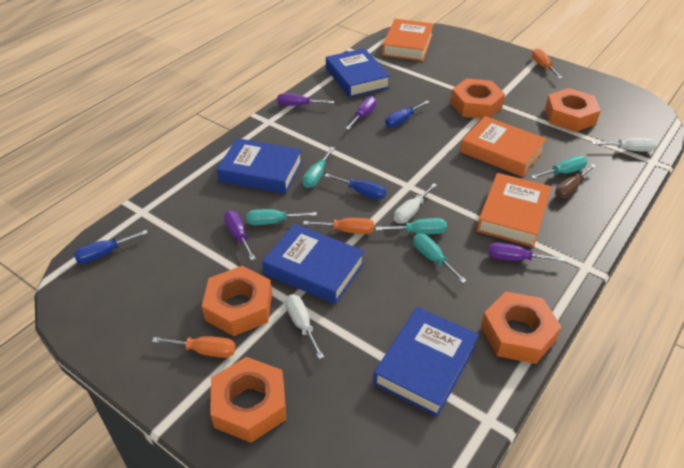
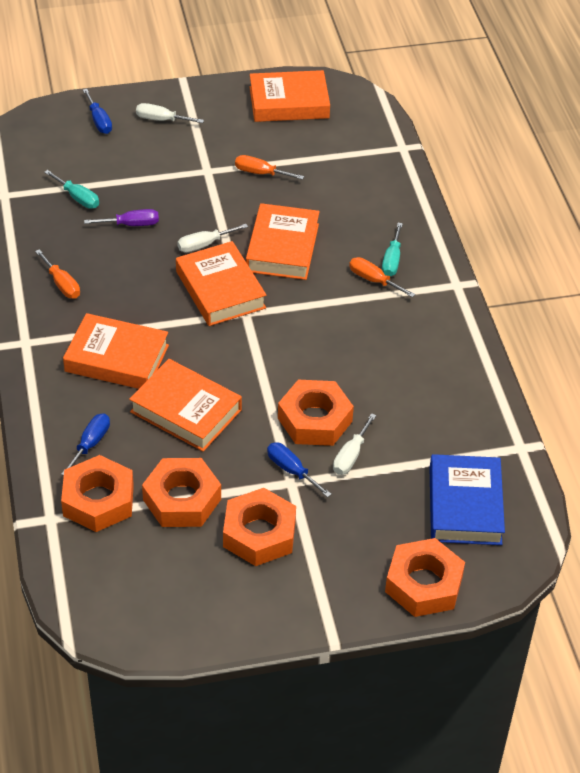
blue book: 4 -> 1
brown screwdriver: 1 -> 0
orange book: 3 -> 5
purple screwdriver: 4 -> 1
turquoise screwdriver: 5 -> 2

